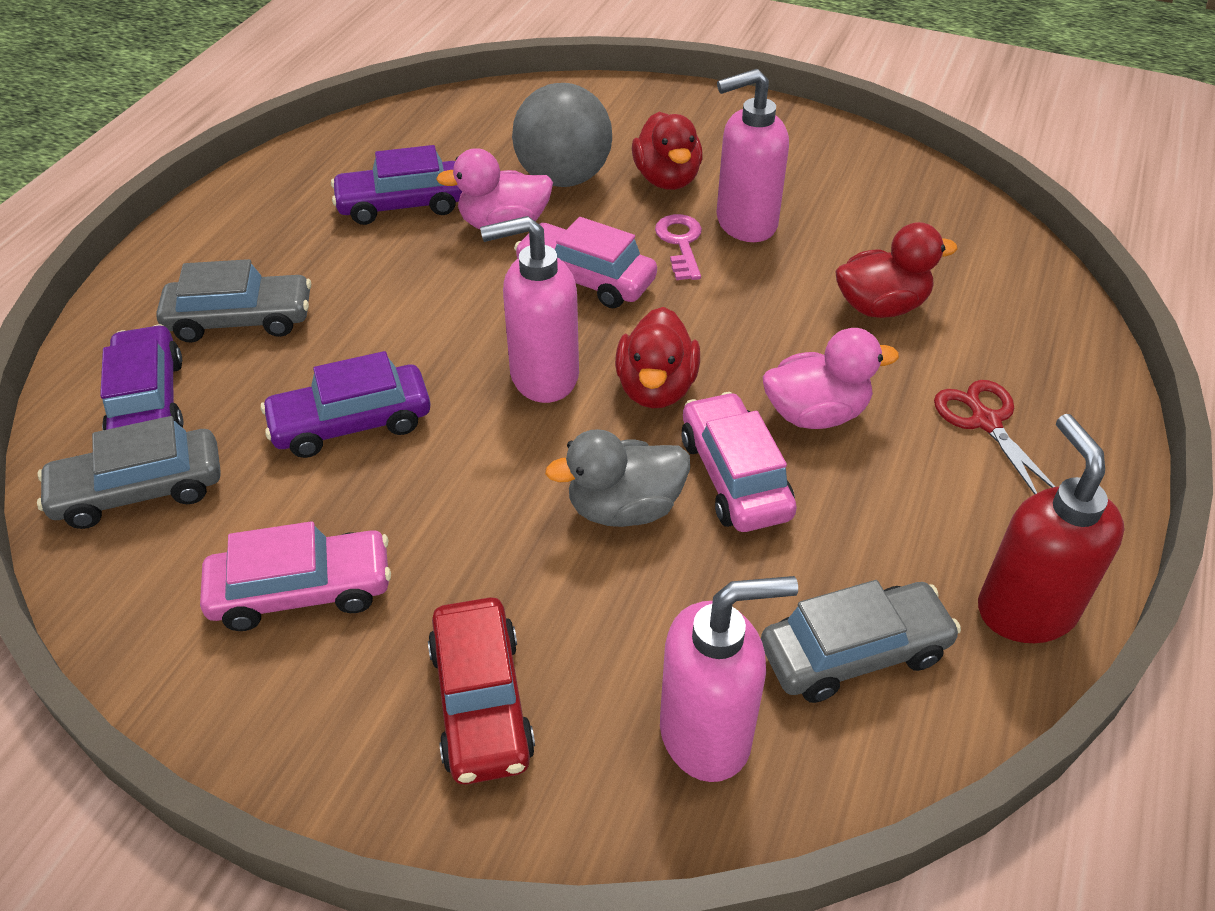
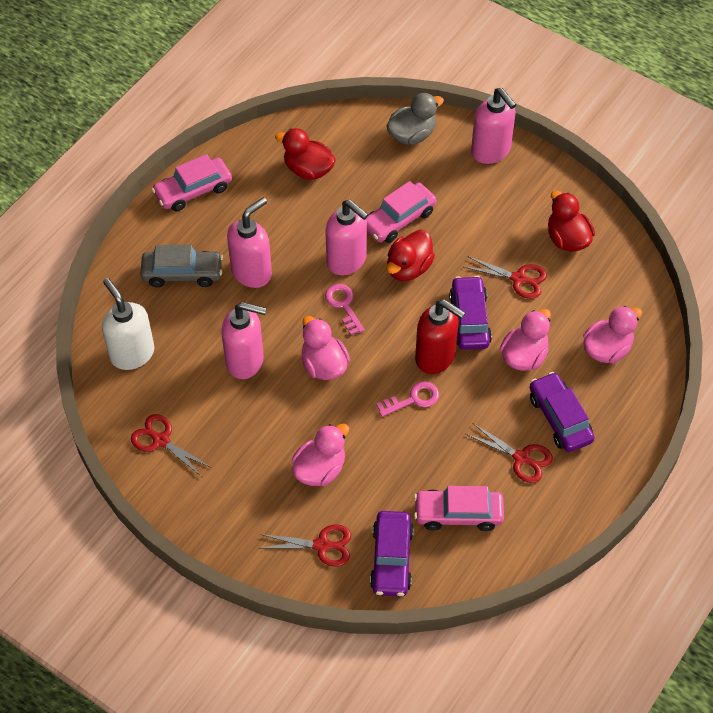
grey ball: 1 -> 0
grey car: 3 -> 1
pink duck: 2 -> 4
pink key: 1 -> 2
pink soap dispenser: 3 -> 4
red car: 1 -> 0
red scissors: 1 -> 4
white soap dispenser: 0 -> 1

